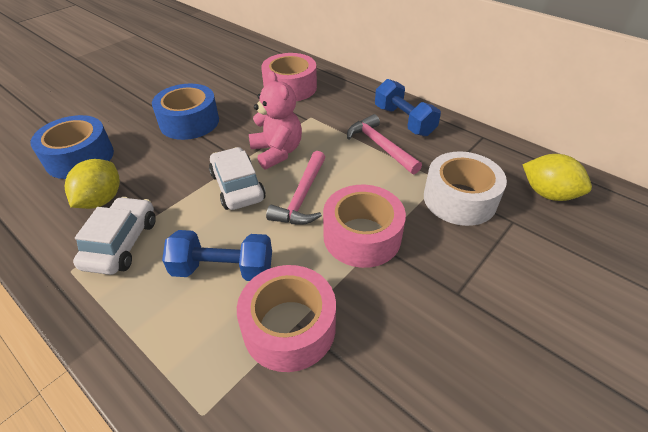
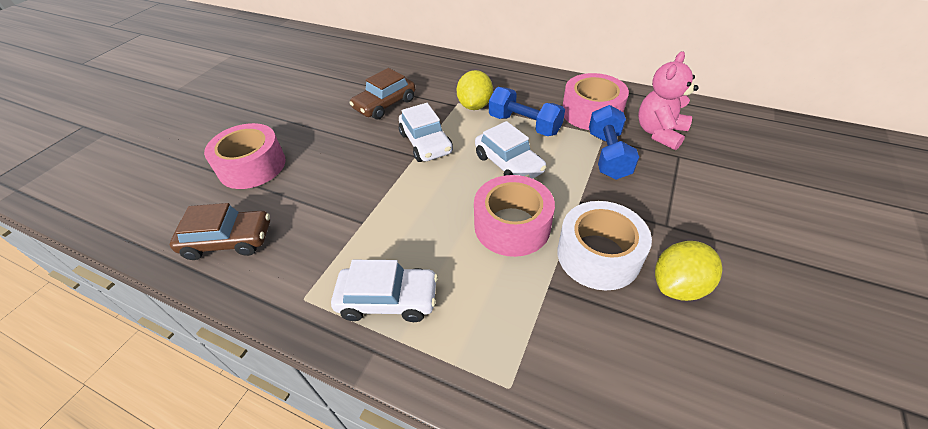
blue tape: 2 -> 0
brown car: 0 -> 2
pink hammer: 2 -> 0
white car: 2 -> 3

